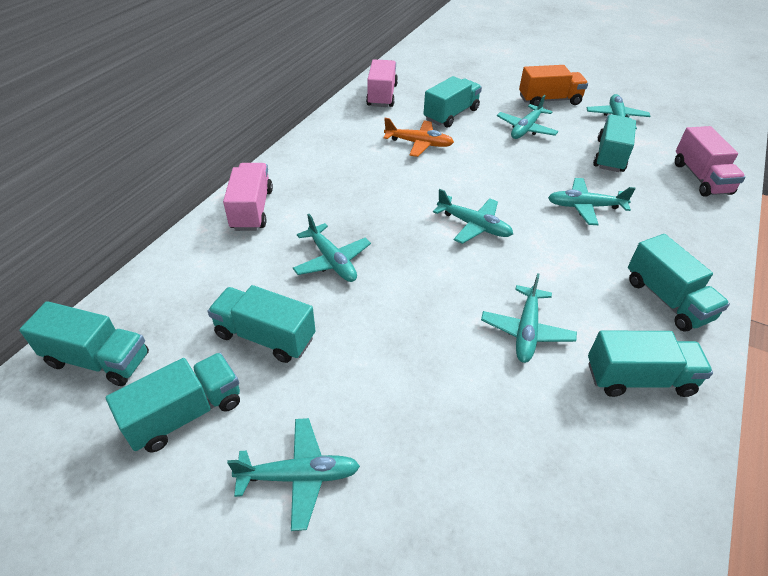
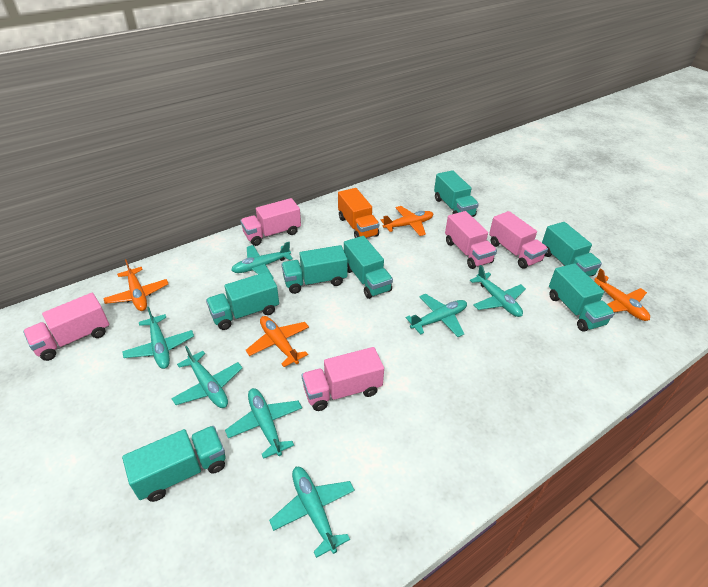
orange plane: 1 -> 4
pink truck: 3 -> 5

